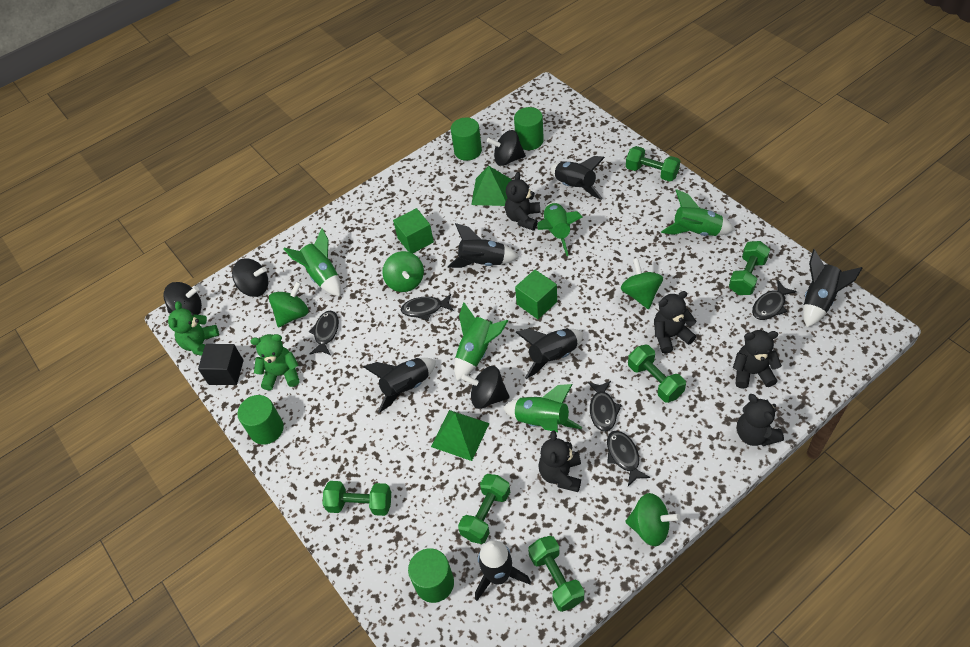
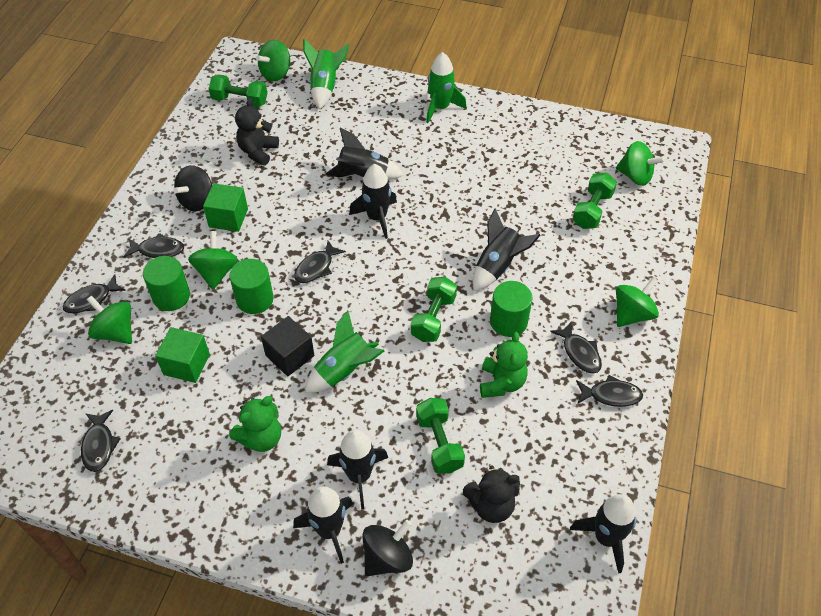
black fish: 5 -> 6
black spinning top: 4 -> 2
black teddy bear: 5 -> 2
green cylinder: 4 -> 3
green dumbbell: 6 -> 4
green pyramid: 2 -> 0
green rocket: 5 -> 3
green spinning top: 4 -> 5

